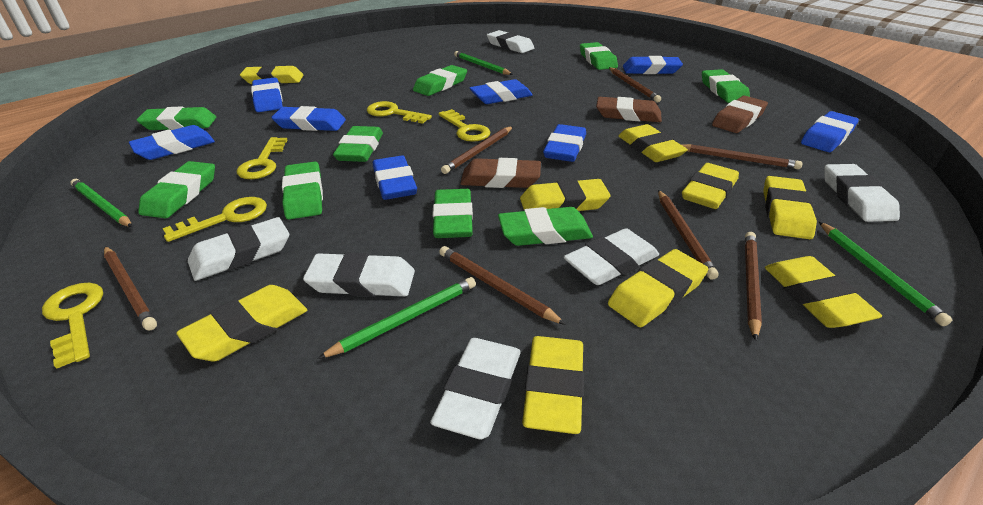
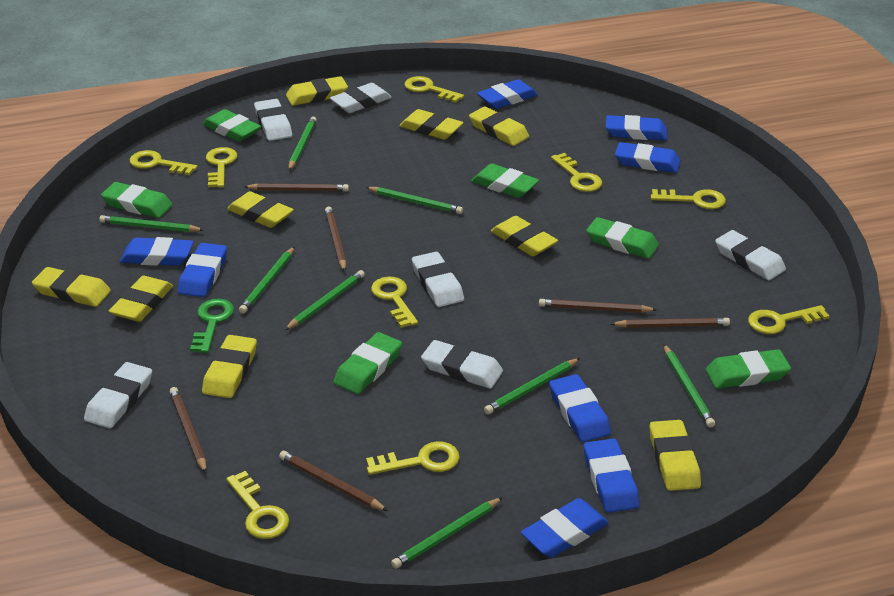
brown eraser: 3 -> 0
brown pencil: 7 -> 6
green eraser: 9 -> 6
green key: 0 -> 1
green pencil: 4 -> 8
yellow key: 5 -> 9

